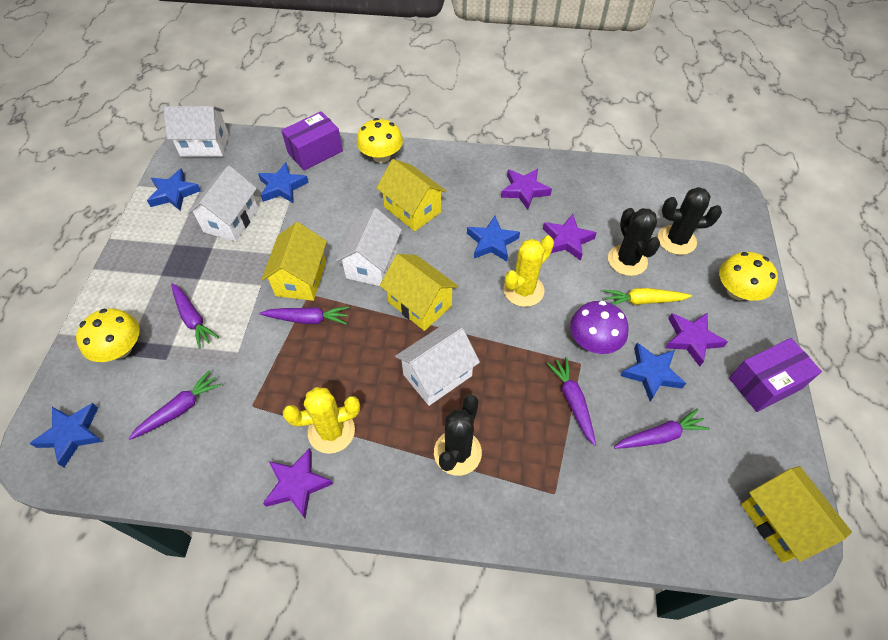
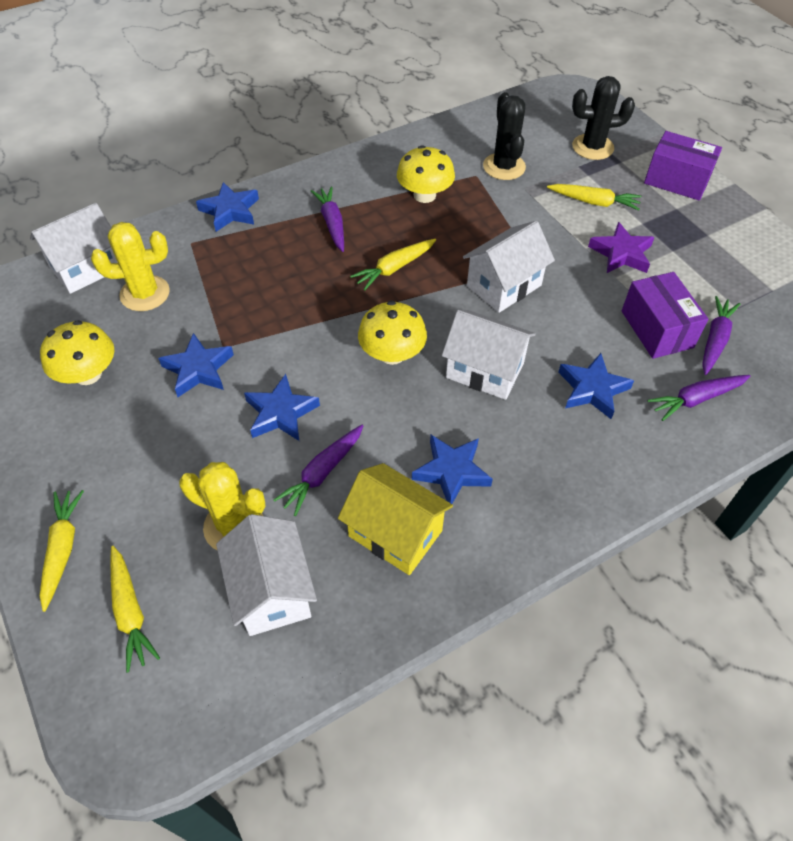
black cactus: 3 -> 2
purple carrot: 5 -> 4
purple mushroom: 1 -> 0
purple star: 4 -> 1
yellow carrot: 1 -> 4
yellow house: 4 -> 1

